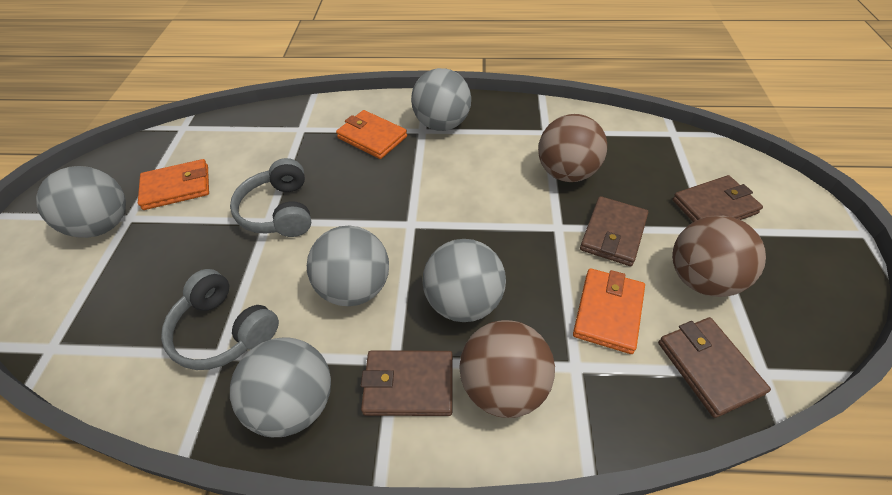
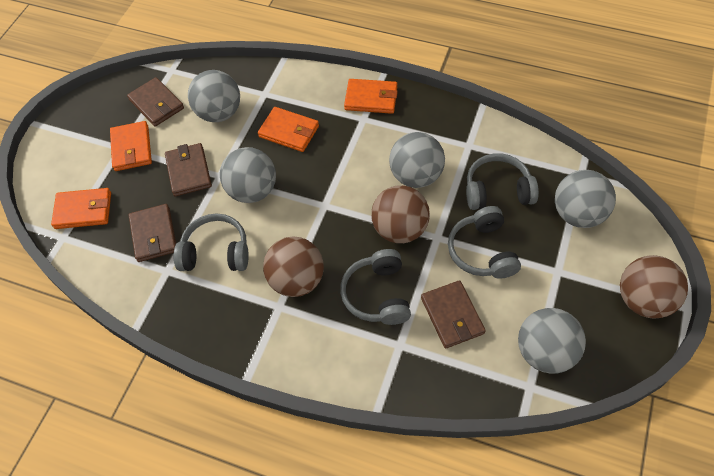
grey headphones: 2 -> 4
orange wallet: 3 -> 4

